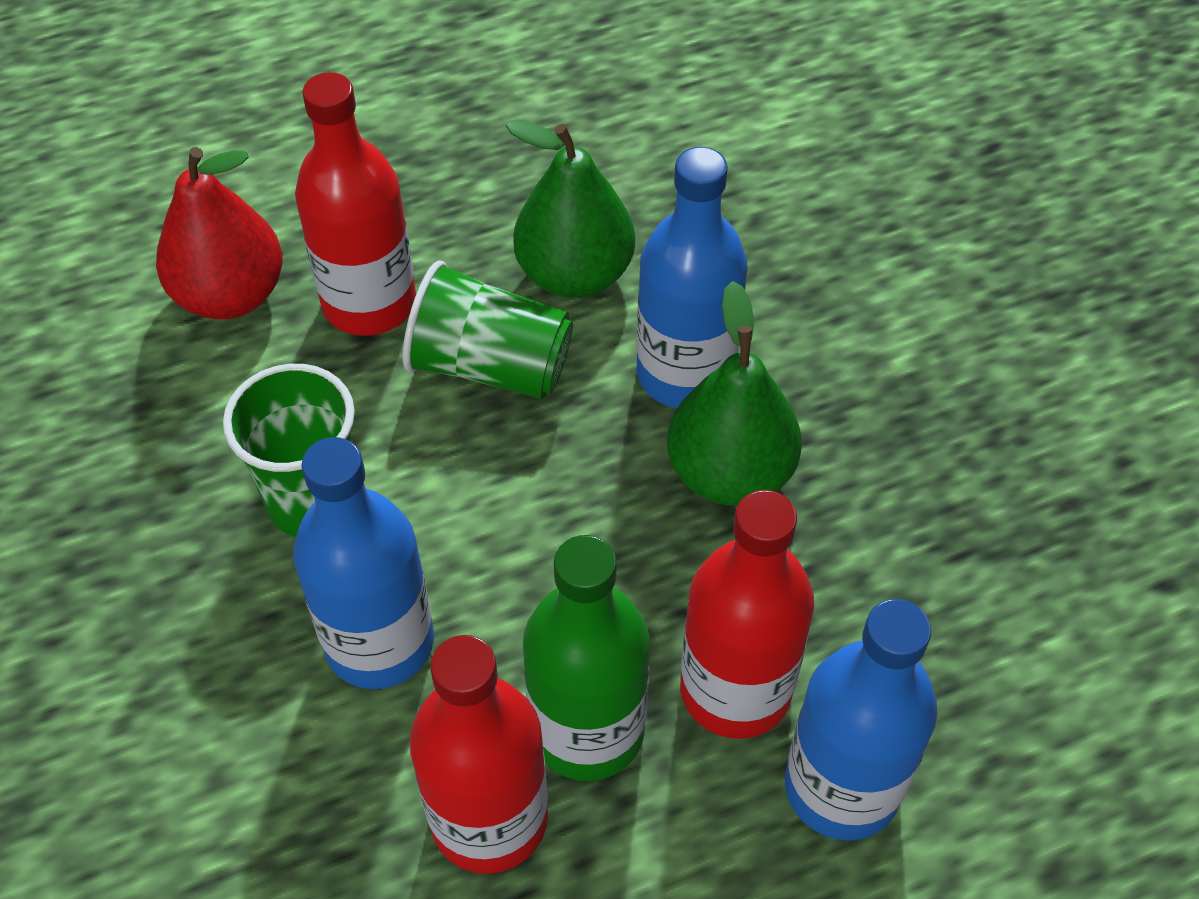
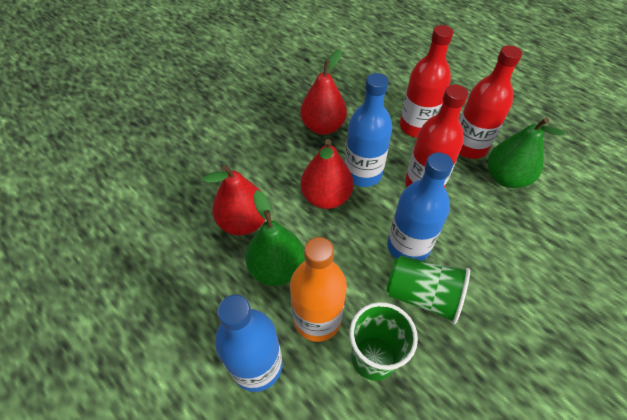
green bottle: 1 -> 0
orange bottle: 0 -> 1
red pear: 1 -> 3

